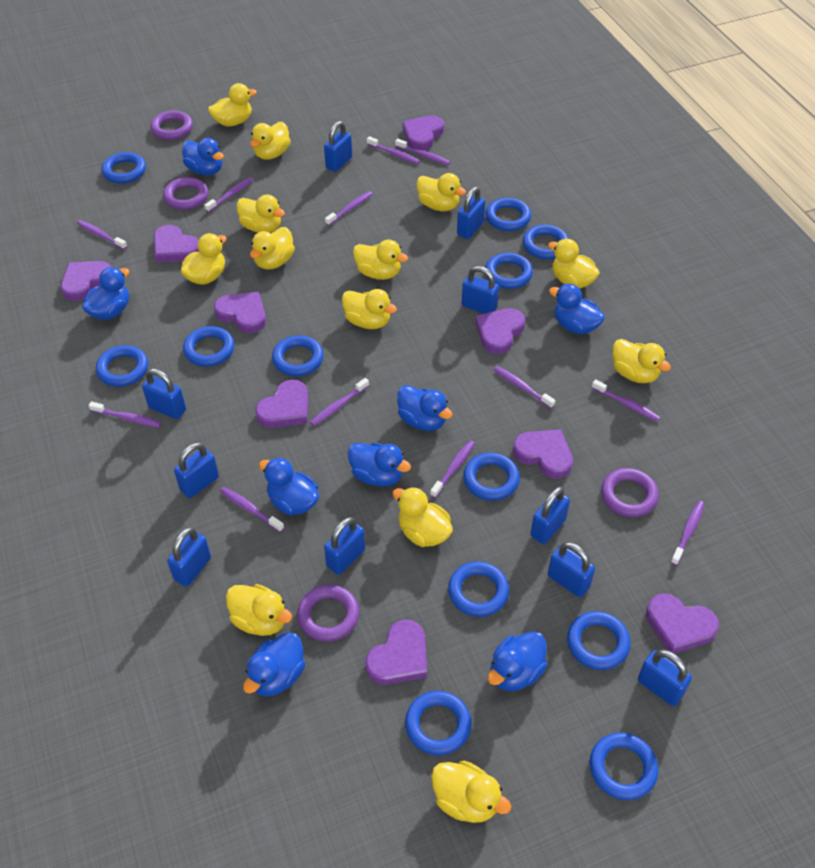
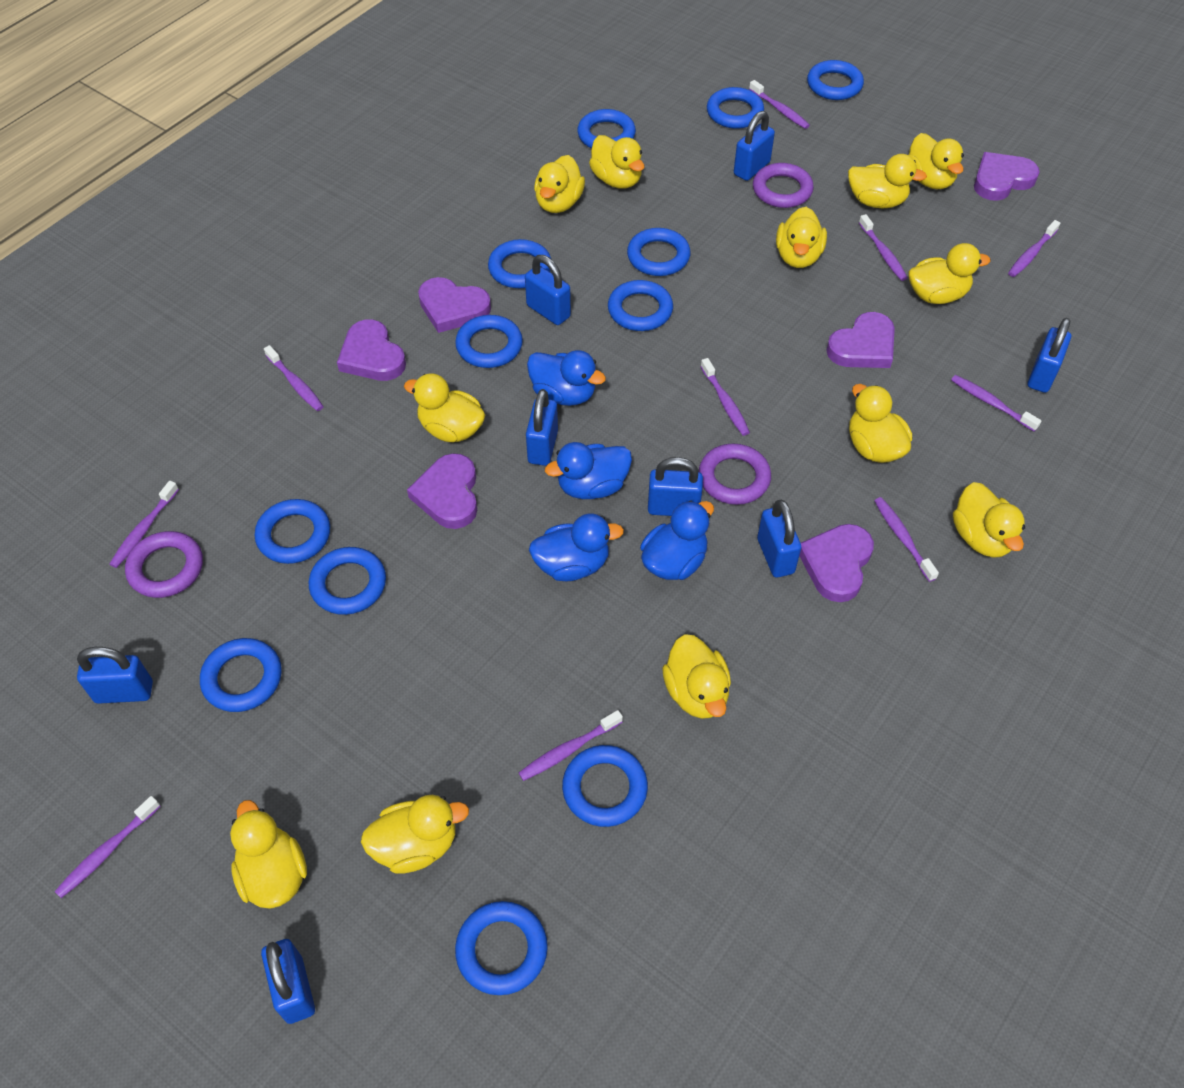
blue duck: 8 -> 4
blue padlock: 10 -> 8
purple heart: 9 -> 6
purple ring: 4 -> 3
purple toothbrush: 12 -> 10
yellow duck: 13 -> 12

